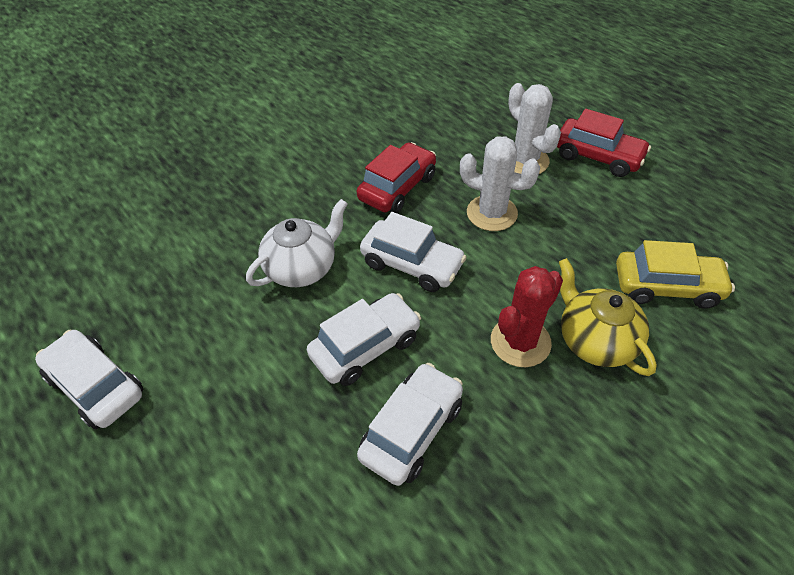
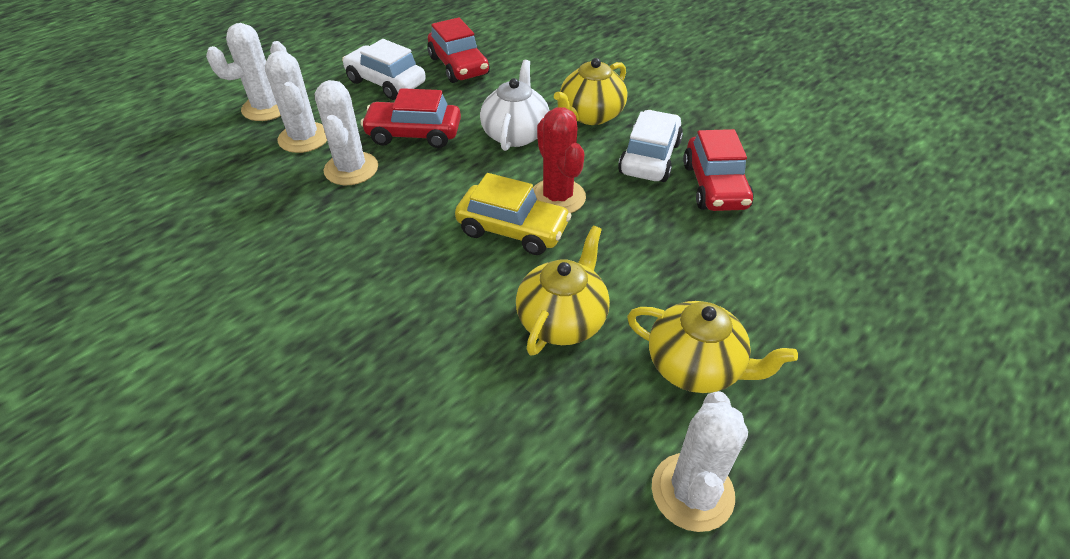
red car: 2 -> 3
white cactus: 2 -> 4
white car: 4 -> 2
yellow teapot: 1 -> 3

